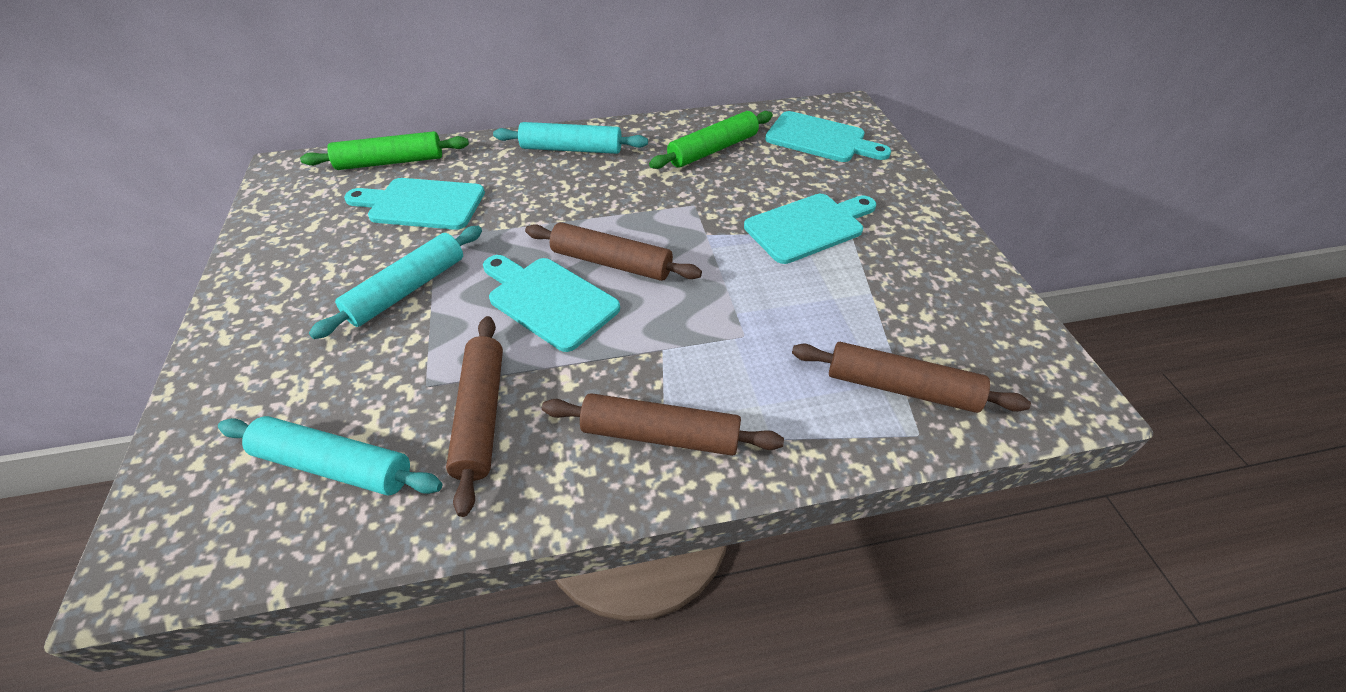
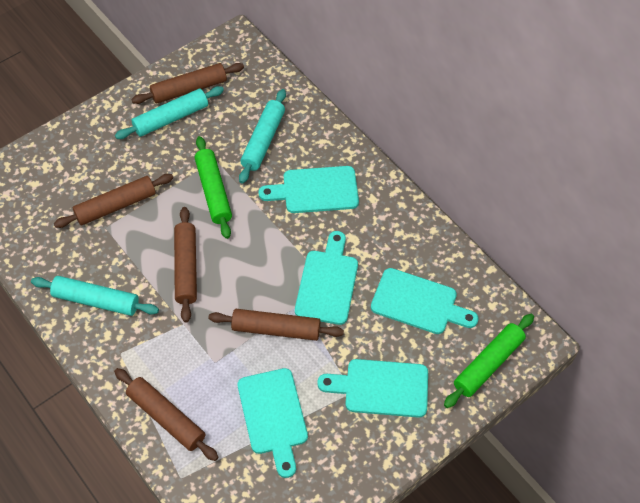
brown rolling pin: 4 -> 5
turquoise cutting board: 4 -> 5

